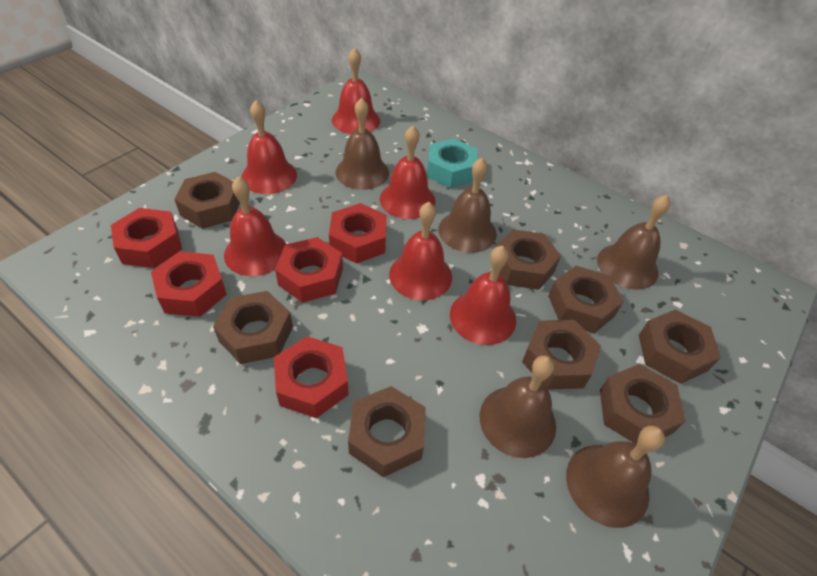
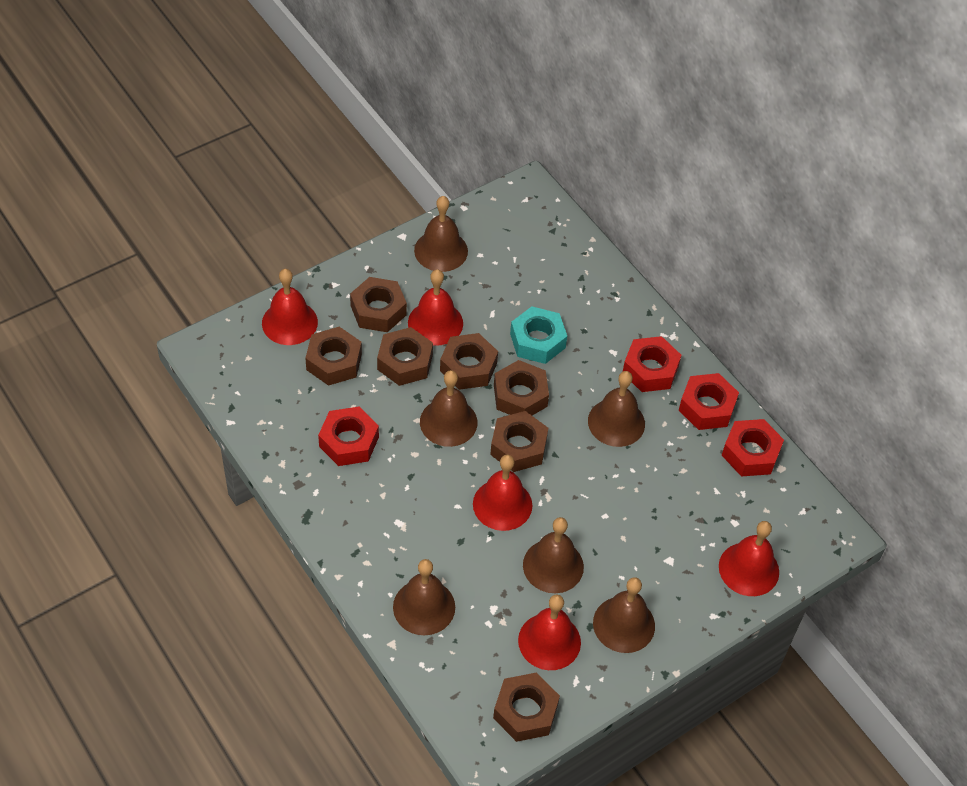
brown bell: 5 -> 6
brown nut: 8 -> 7
red bell: 6 -> 5
red nut: 5 -> 4

